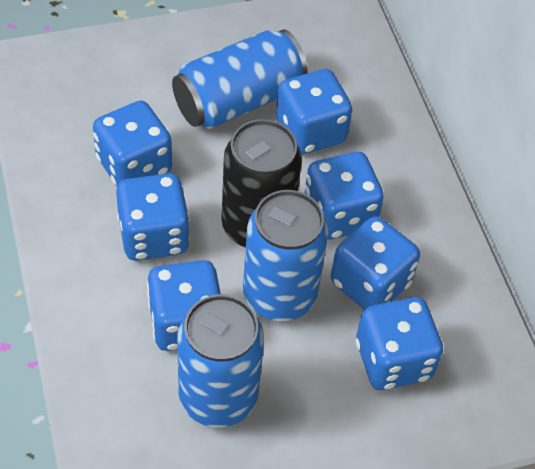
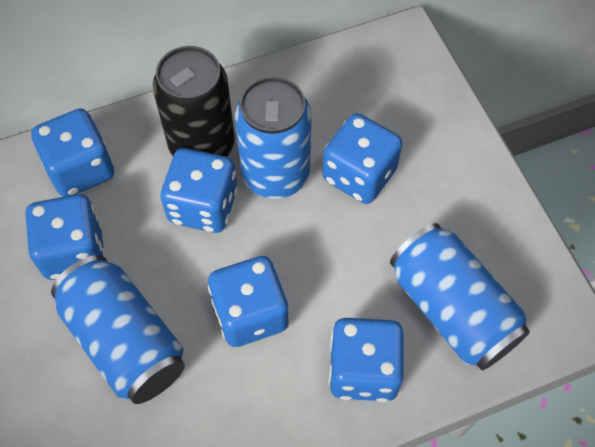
blue dice: 7 -> 6

